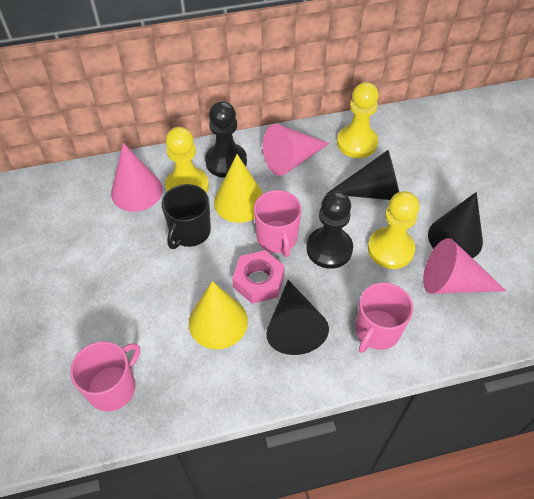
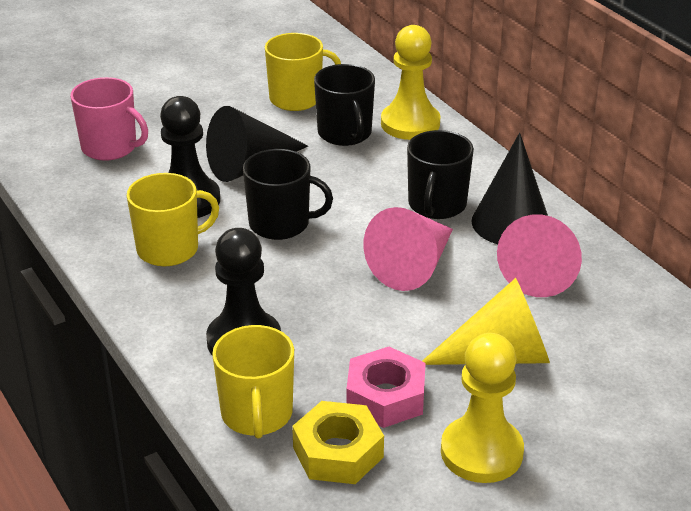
black cone: 3 -> 2
black mug: 1 -> 3
pink cone: 3 -> 2
pink mug: 3 -> 1
yellow cone: 2 -> 1
yellow mug: 0 -> 3
yellow nut: 0 -> 1
yellow pawn: 3 -> 2

